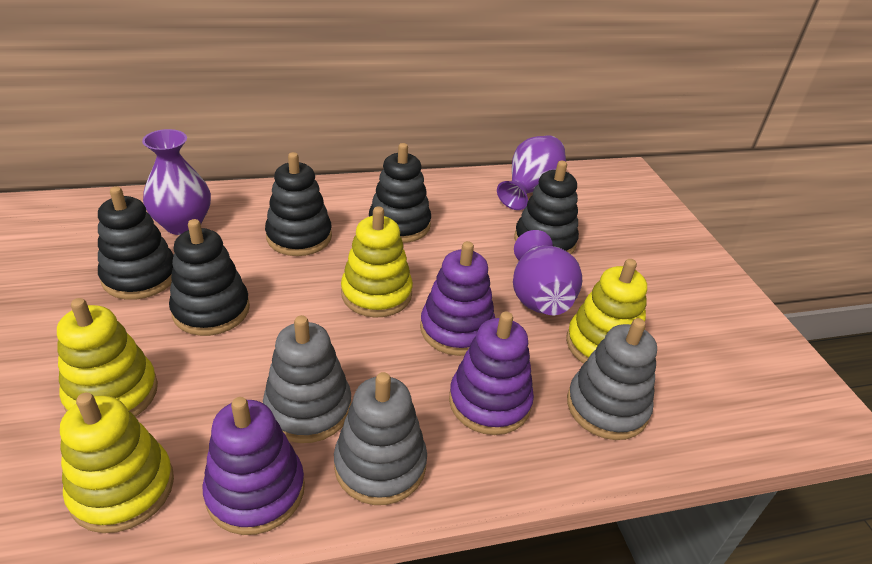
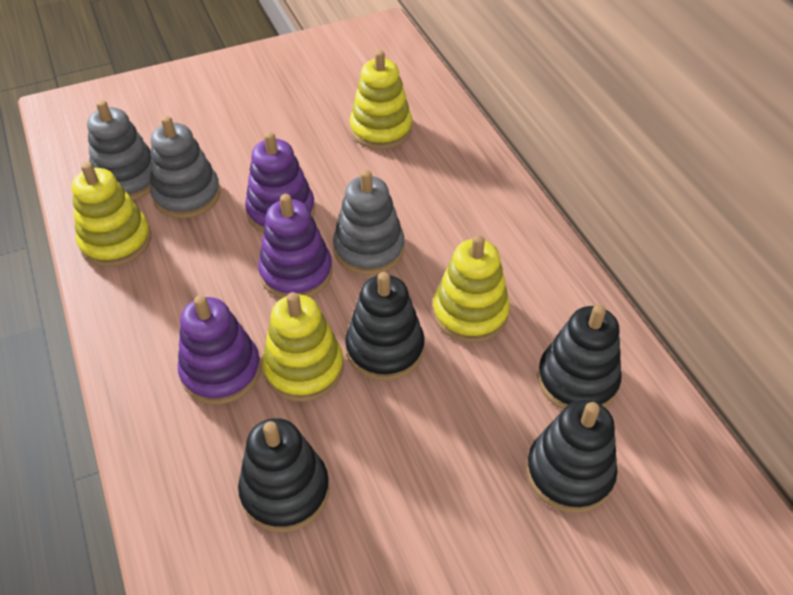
black stacking toy: 5 -> 4
purple vase: 3 -> 0

